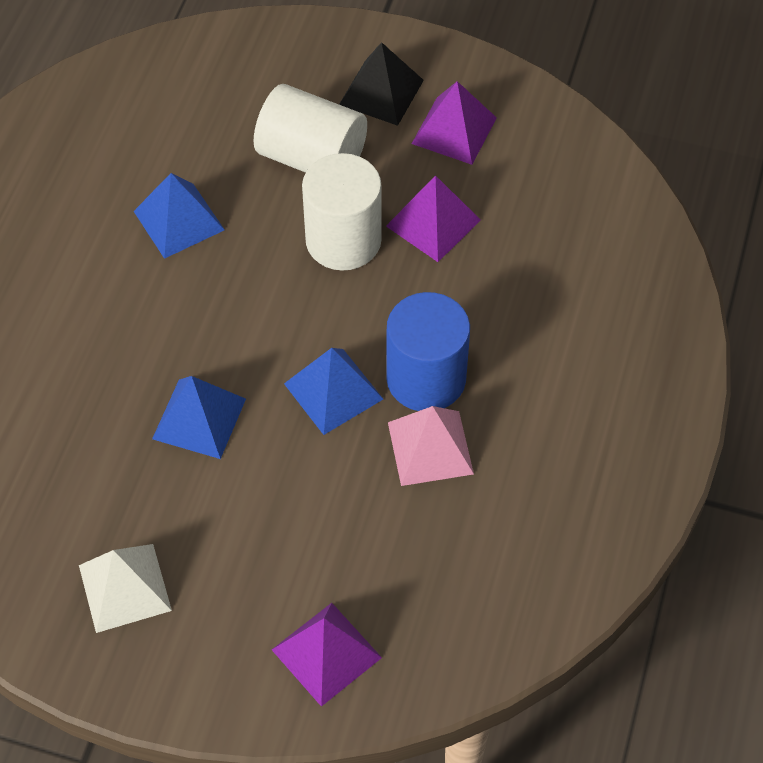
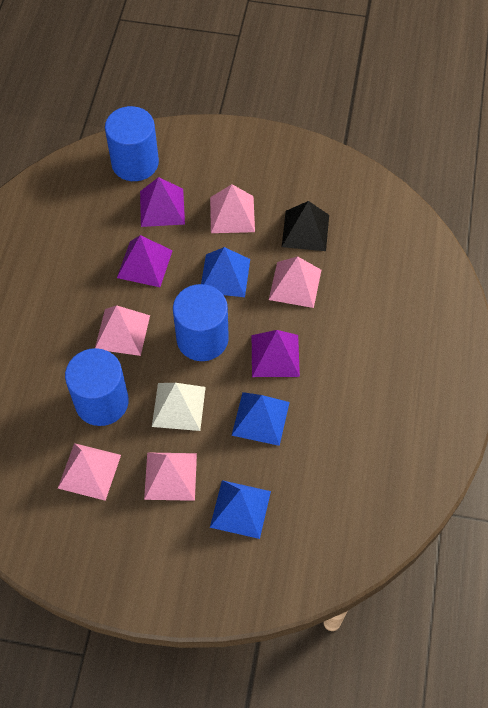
blue cylinder: 1 -> 3
pink pyramid: 1 -> 5
white cylinder: 2 -> 0

